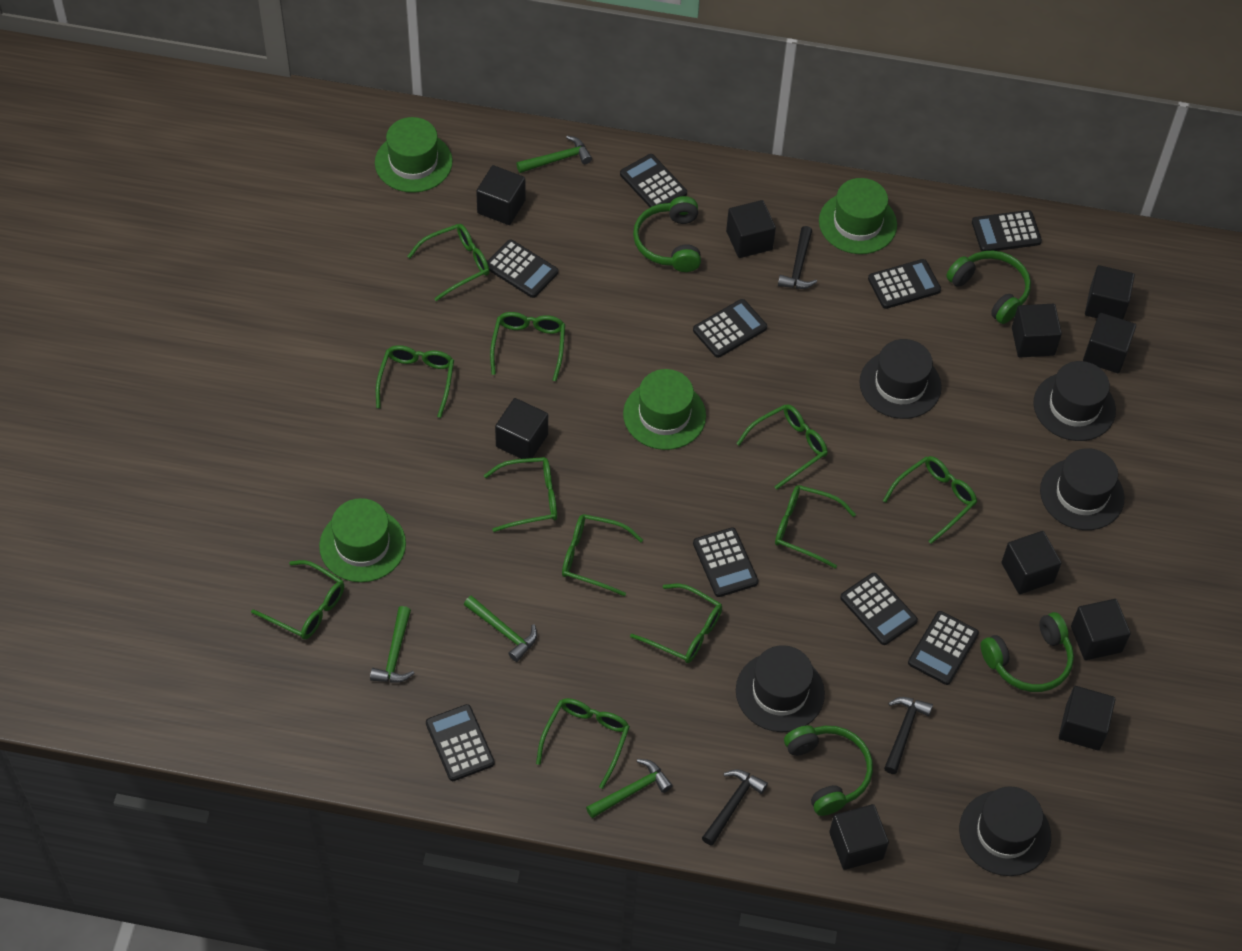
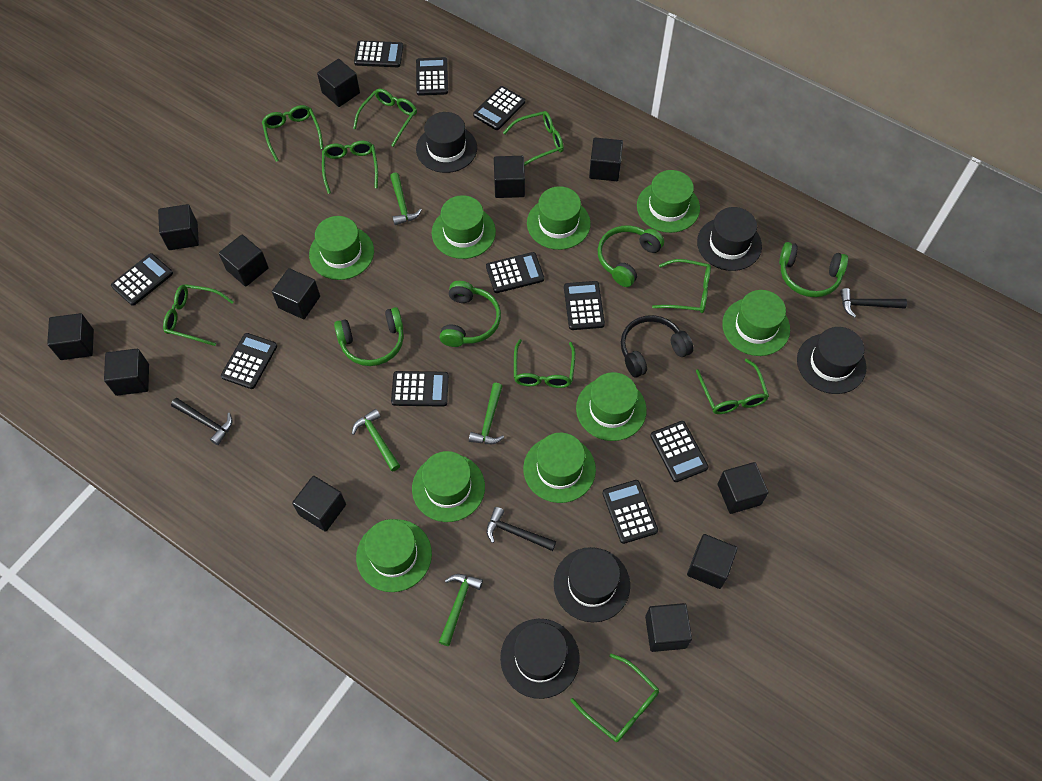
black calculator: 9 -> 10
black cube: 10 -> 12
black headphones: 0 -> 1
green glasses: 11 -> 9
green hat: 4 -> 9

